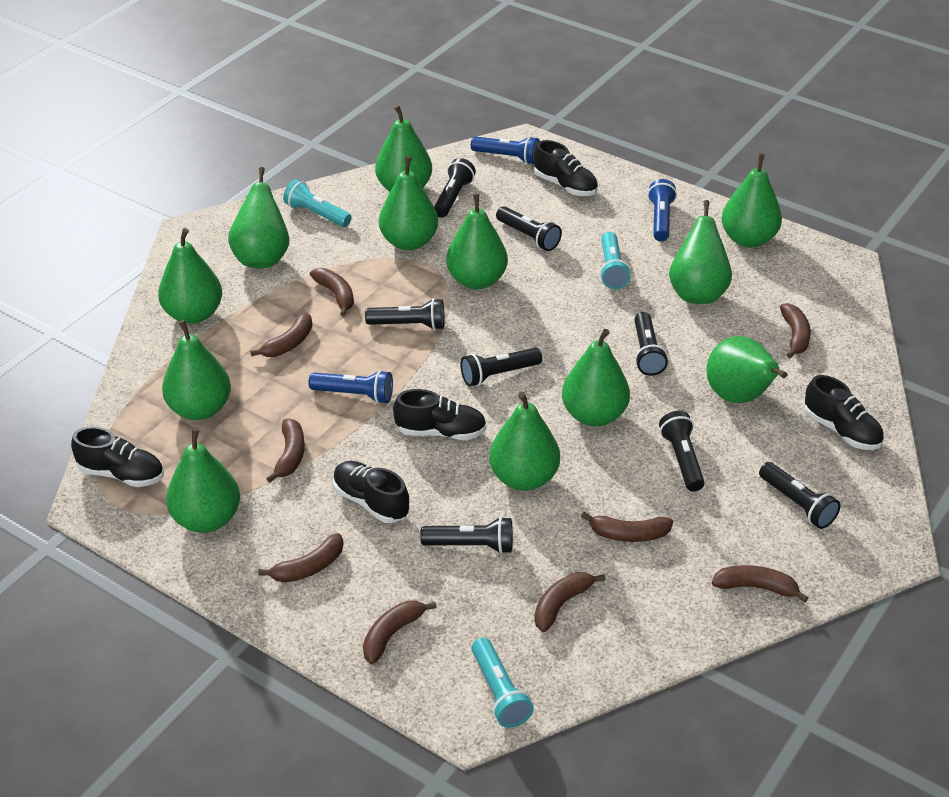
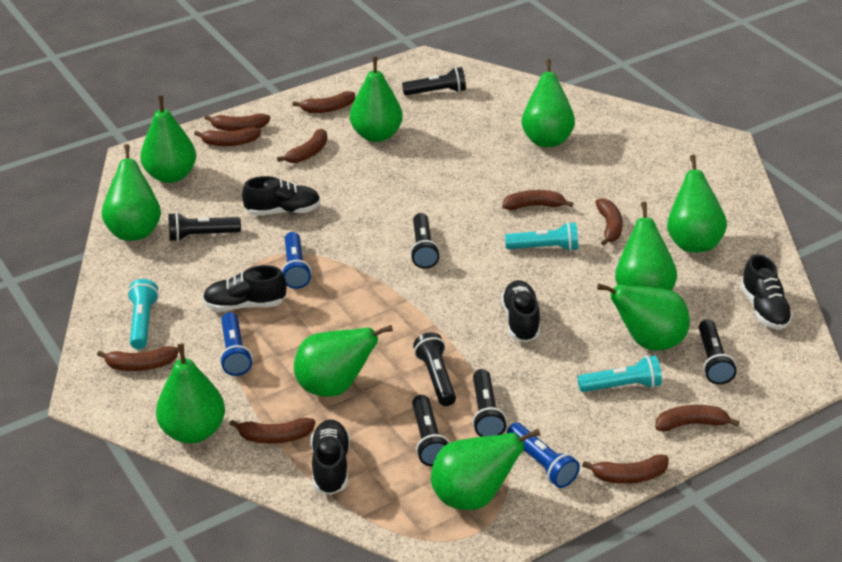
black flashlight: 8 -> 7
brown banana: 9 -> 10
green pear: 12 -> 10

